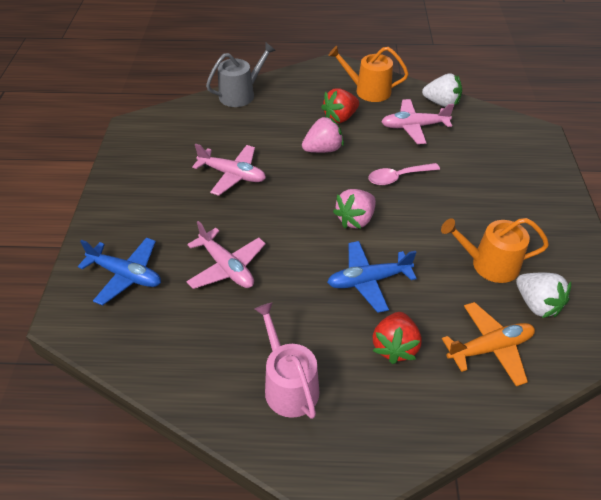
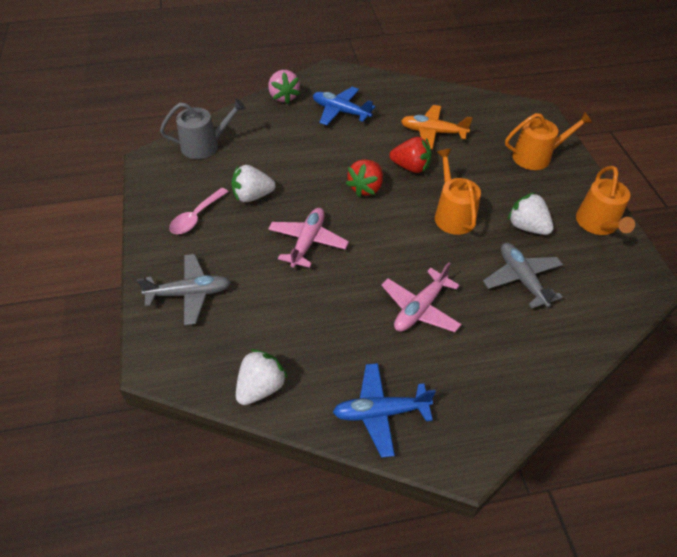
grey plane: 0 -> 2
orange watering can: 2 -> 3
pink plane: 3 -> 2
pink strawberry: 2 -> 1
pink watering can: 1 -> 0
white strawberry: 2 -> 3

